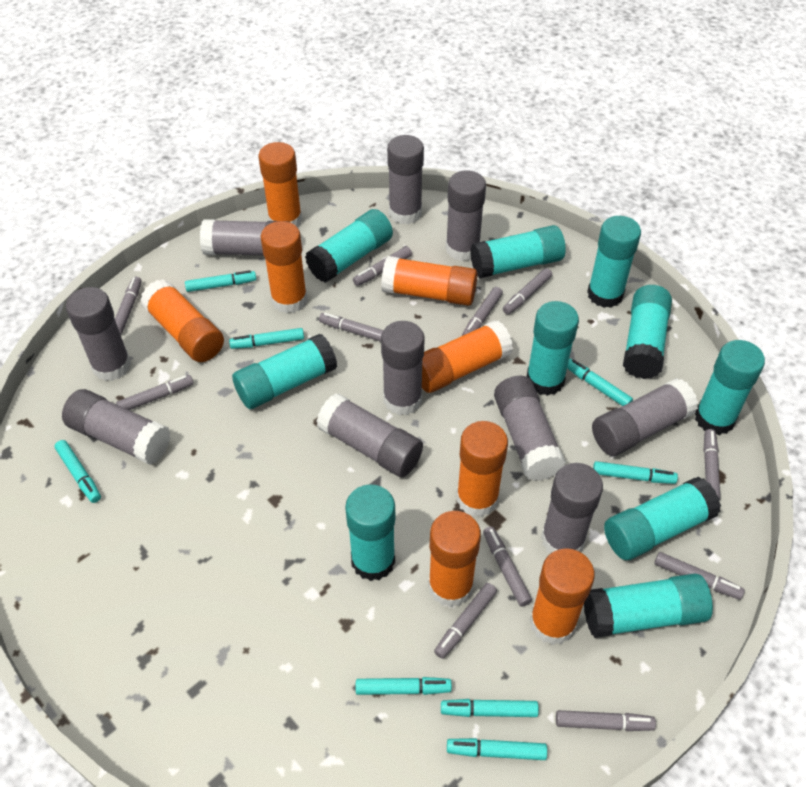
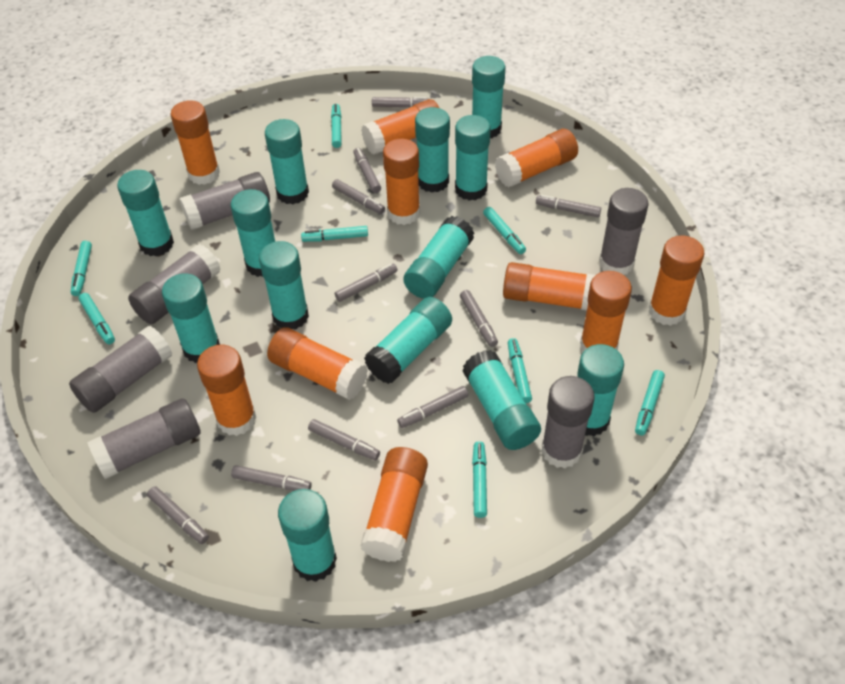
grey glue stick: 10 -> 6
grey marker: 11 -> 10
orange glue stick: 8 -> 10
turquoise glue stick: 10 -> 13

